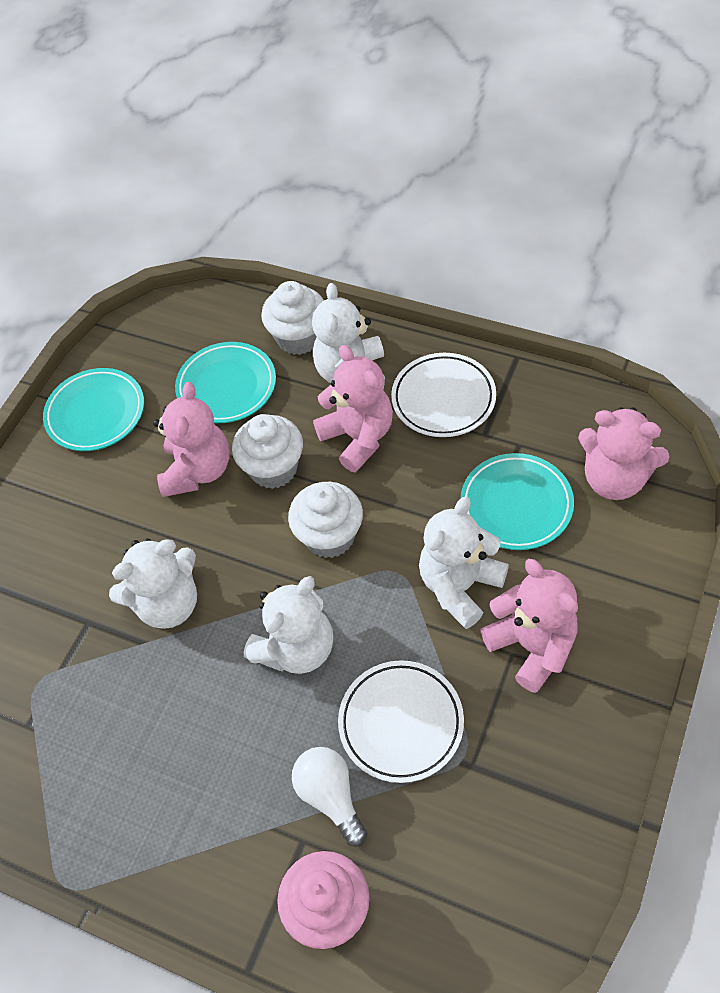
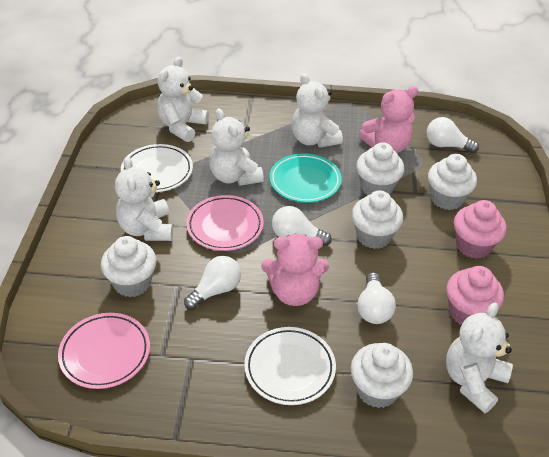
pink cupcake: 1 -> 2
pink plate: 0 -> 2
pink teddy bear: 4 -> 2
turquoise plate: 3 -> 1
white cupcake: 3 -> 5
white light bulb: 1 -> 4
white teddy bear: 4 -> 5

